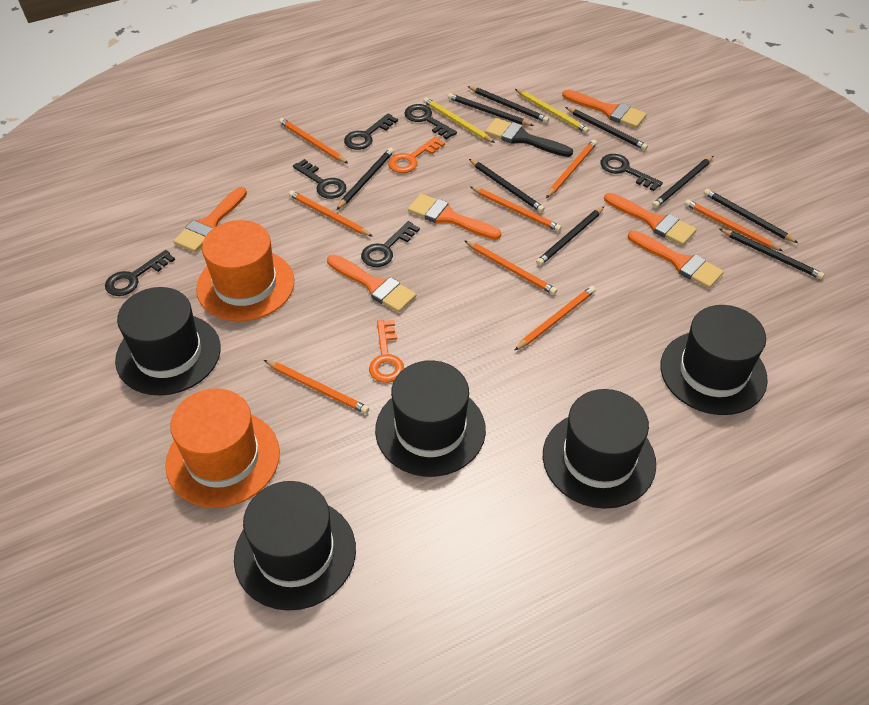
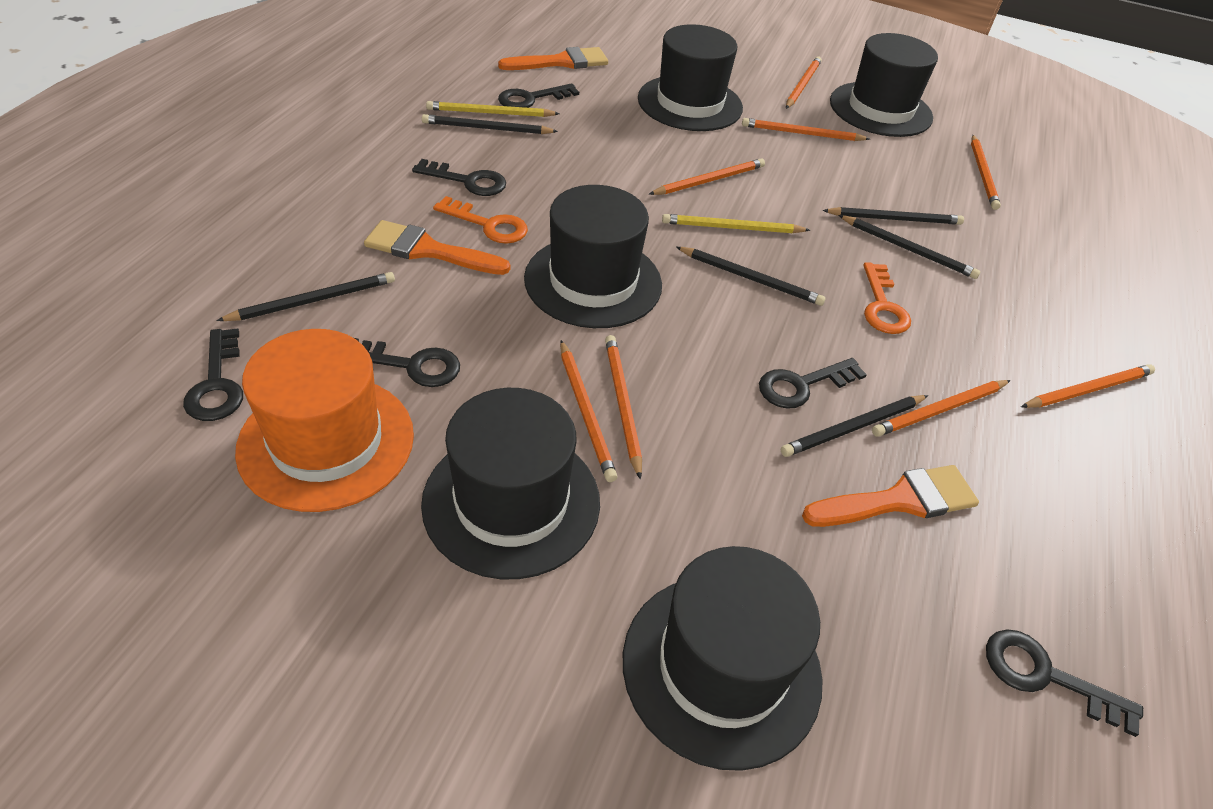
black brush: 1 -> 0
black pencil: 9 -> 6
orange brush: 6 -> 3
orange hat: 2 -> 1

